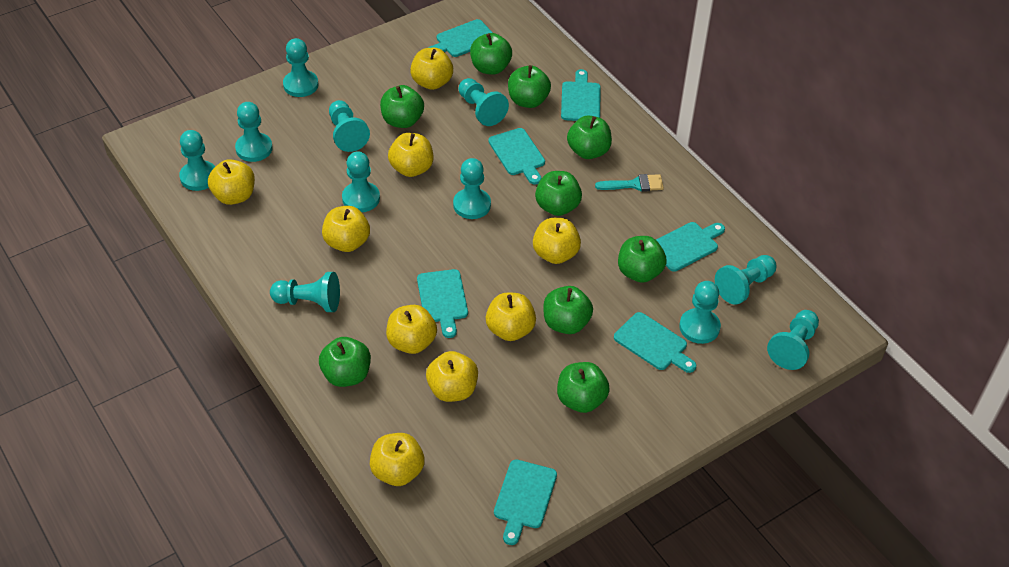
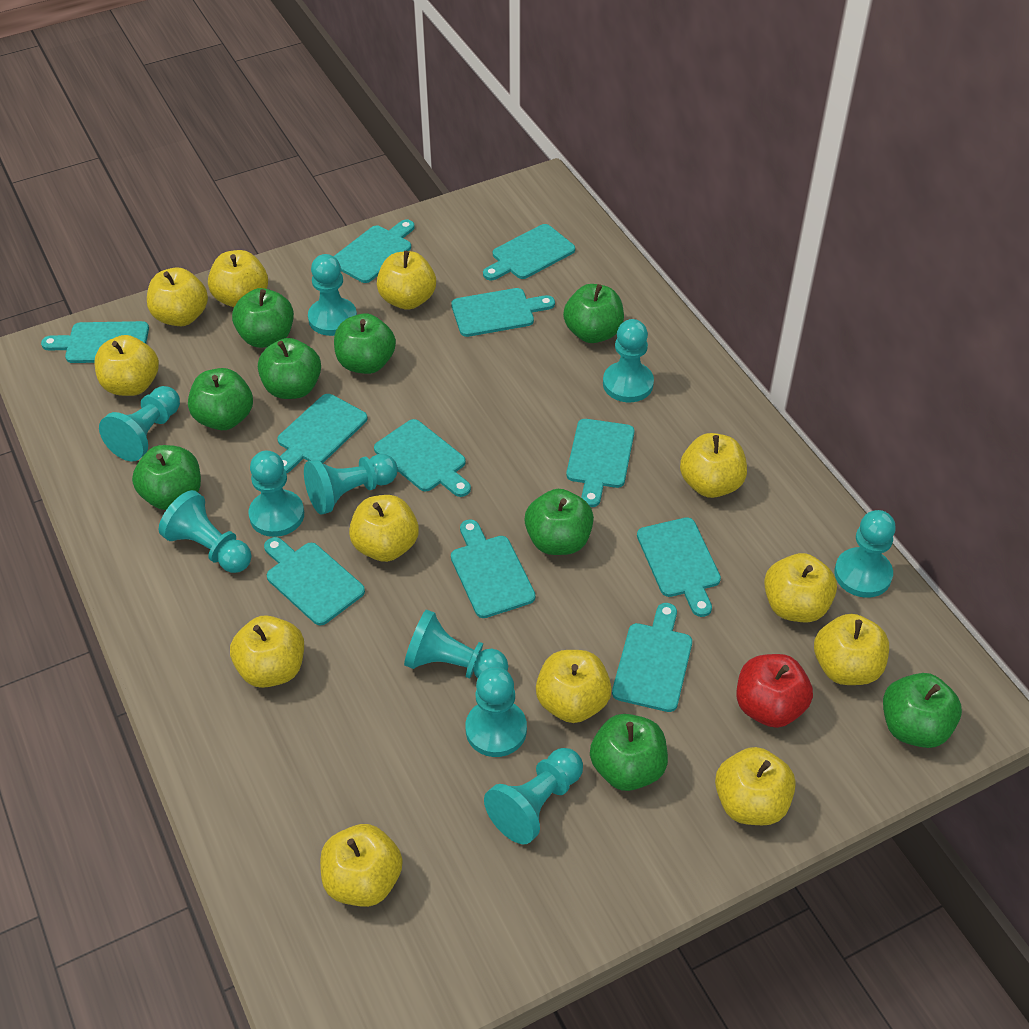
red apple: 0 -> 1
turquoise brush: 1 -> 0
turquoise cutting board: 7 -> 11
turquoise pawn: 11 -> 10
yellow apple: 9 -> 12

